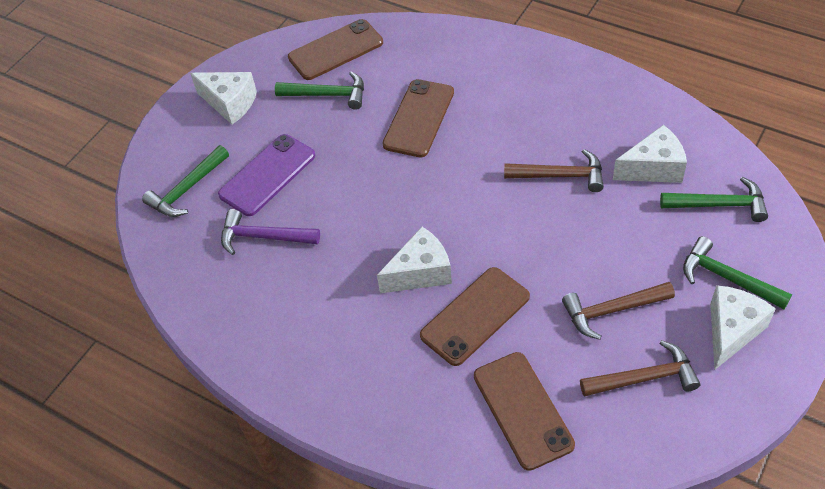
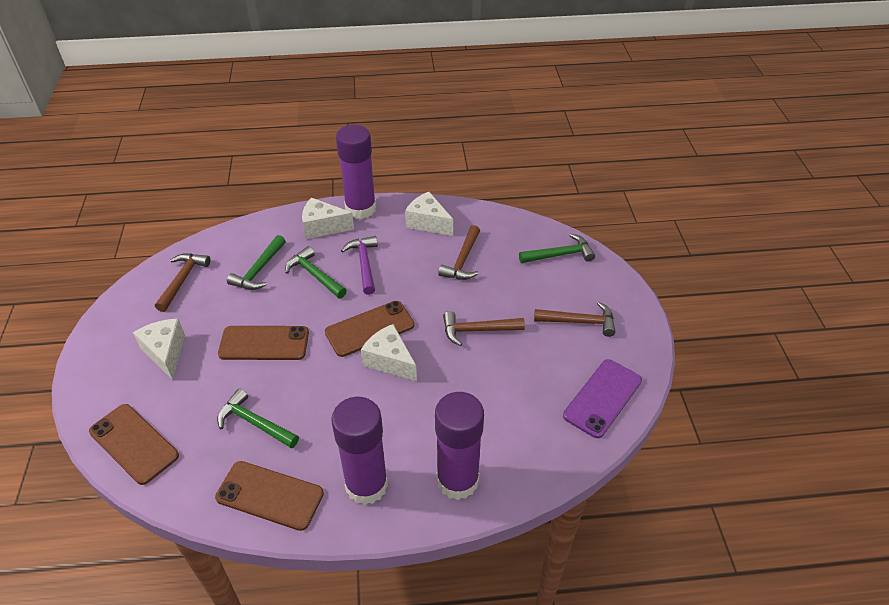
brown hammer: 3 -> 4
purple glue stick: 0 -> 3

